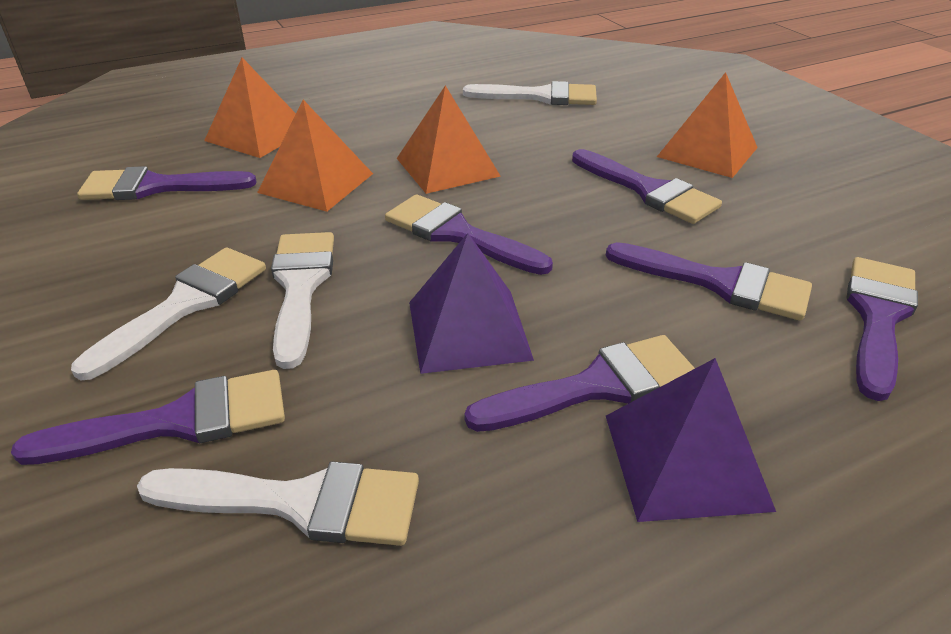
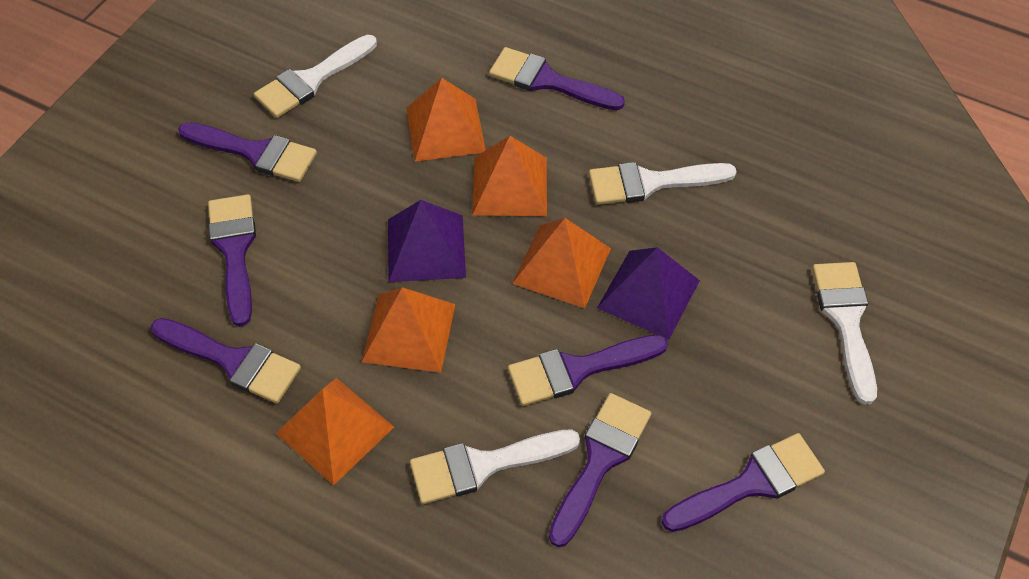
orange pyramid: 4 -> 5

